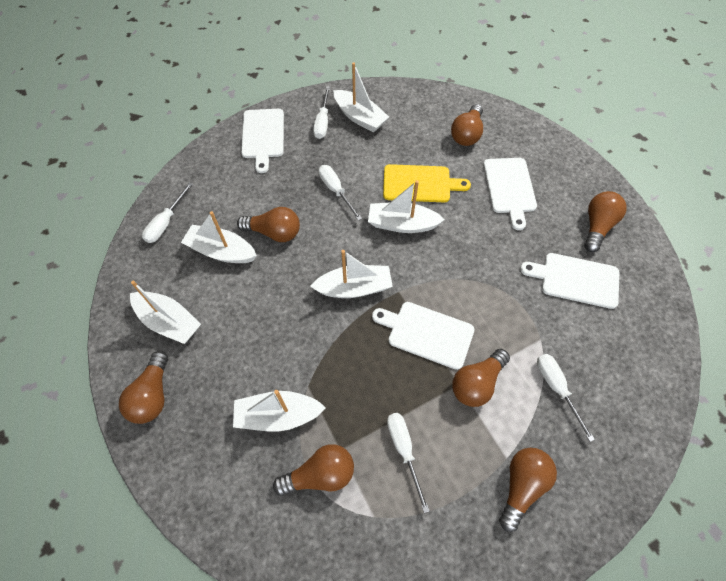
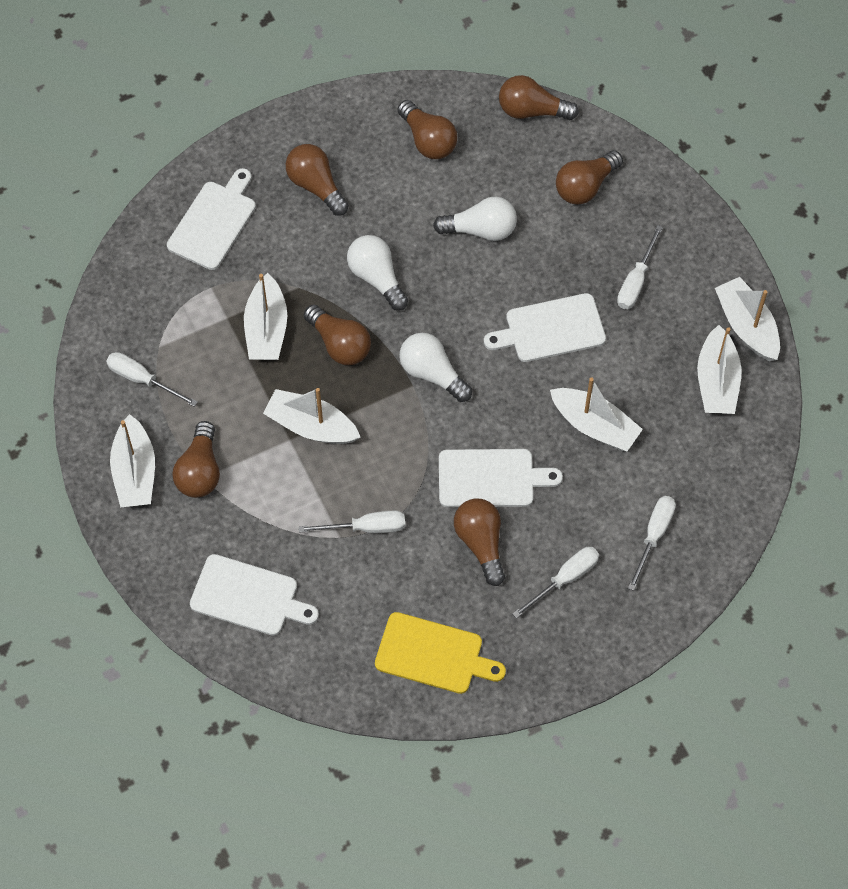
white light bulb: 0 -> 3

